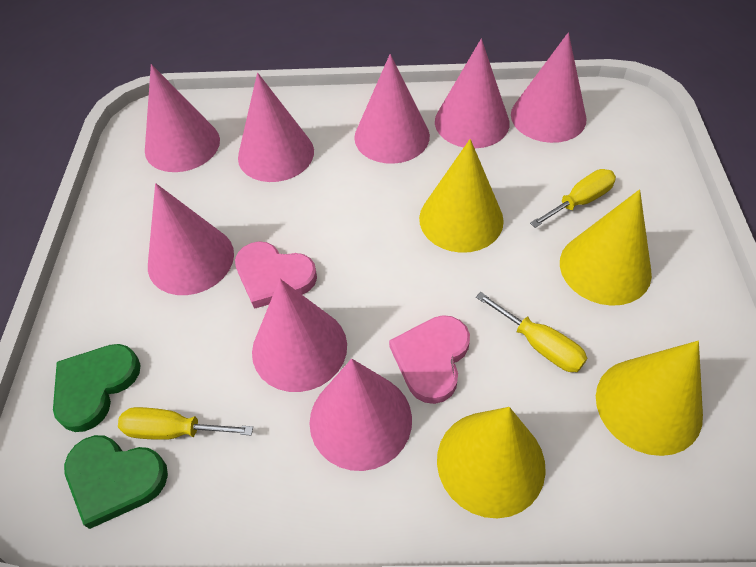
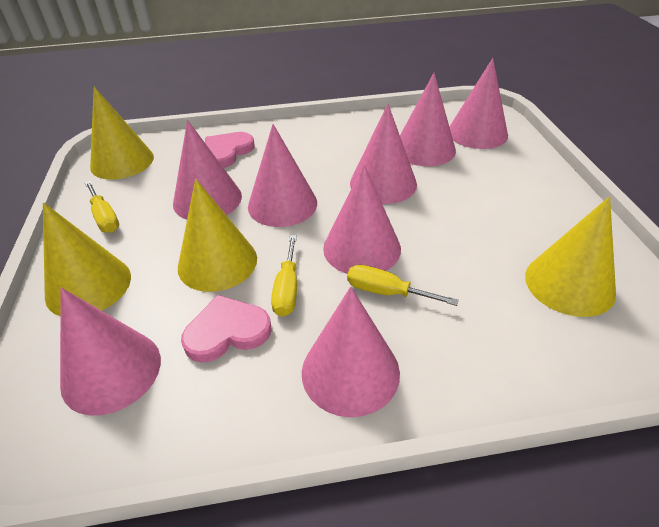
green heart: 2 -> 0

